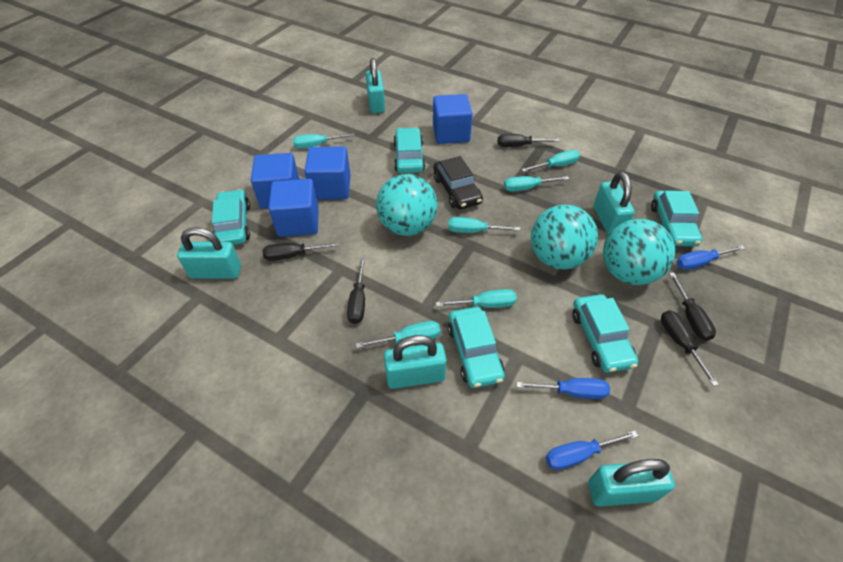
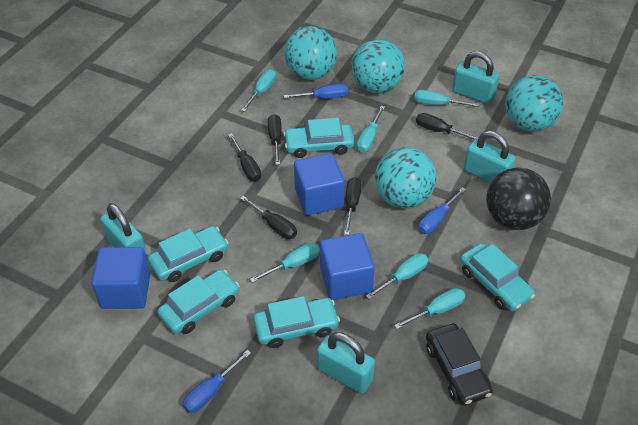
black ball: 0 -> 1
blue cube: 4 -> 3
turquoise ball: 3 -> 4
turquoise padlock: 5 -> 4

